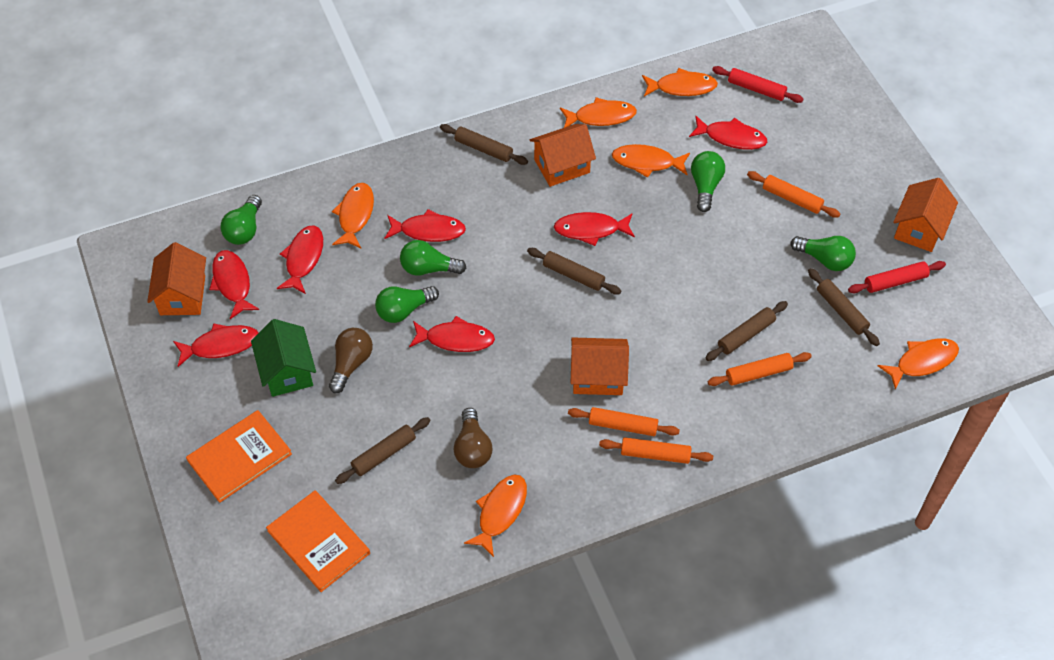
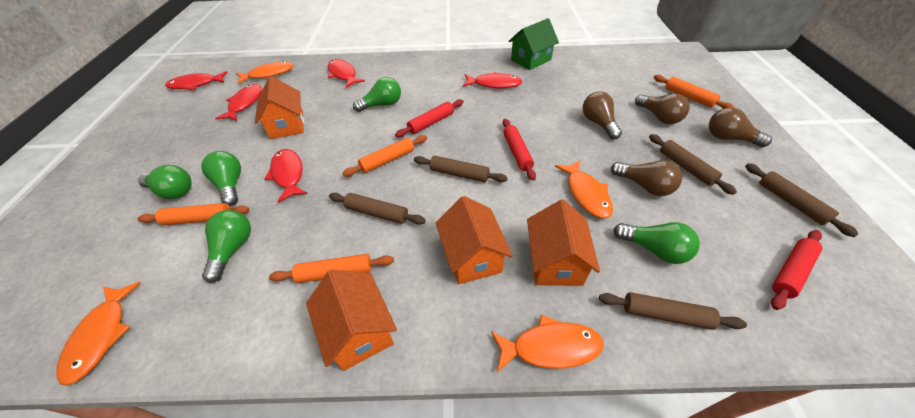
brown light bulb: 2 -> 4
orange book: 2 -> 0
orange fish: 6 -> 4
red fish: 7 -> 5
red rolling pin: 2 -> 3

